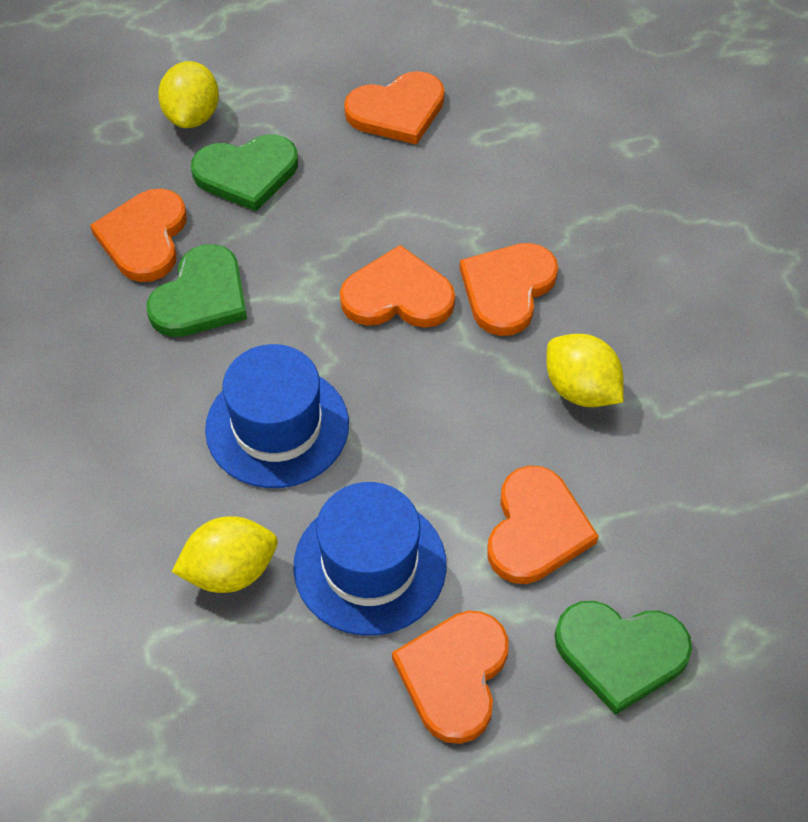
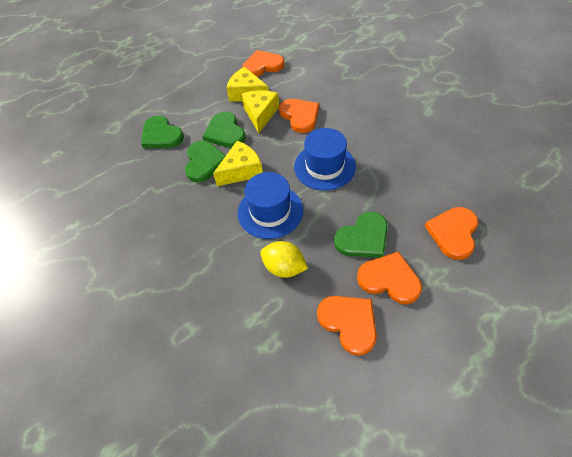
green heart: 3 -> 4
orange heart: 6 -> 5
yellow cheese: 0 -> 3
yellow lemon: 3 -> 1

